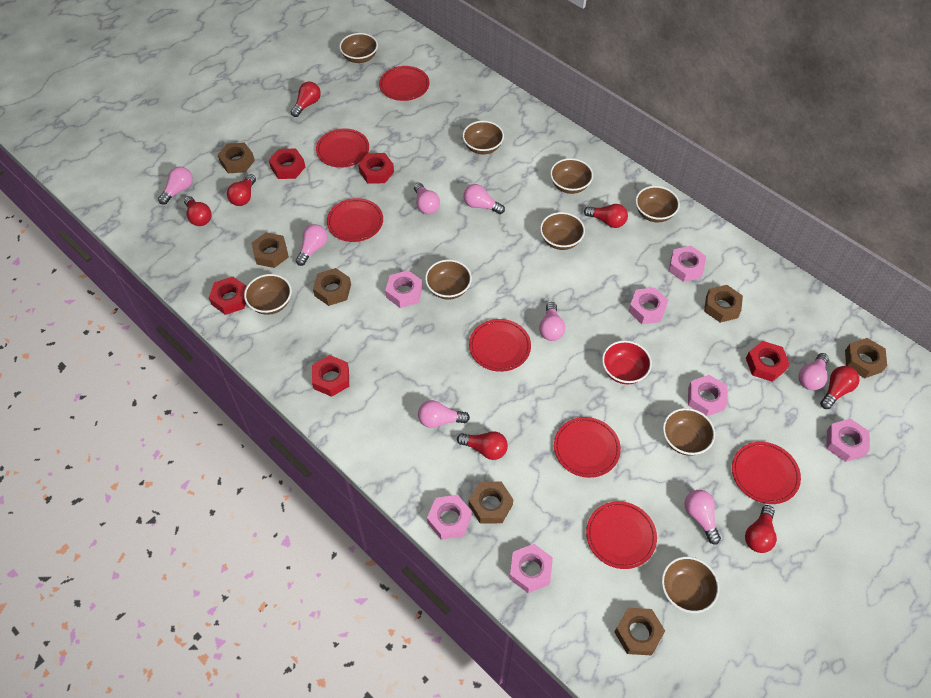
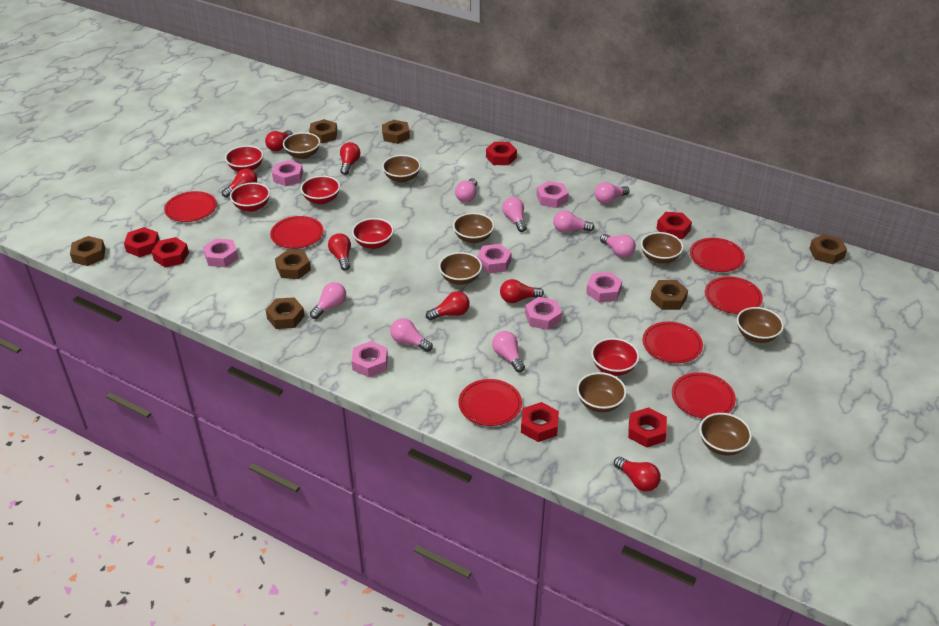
brown bowl: 9 -> 8
red bowl: 1 -> 5
red nut: 5 -> 6

